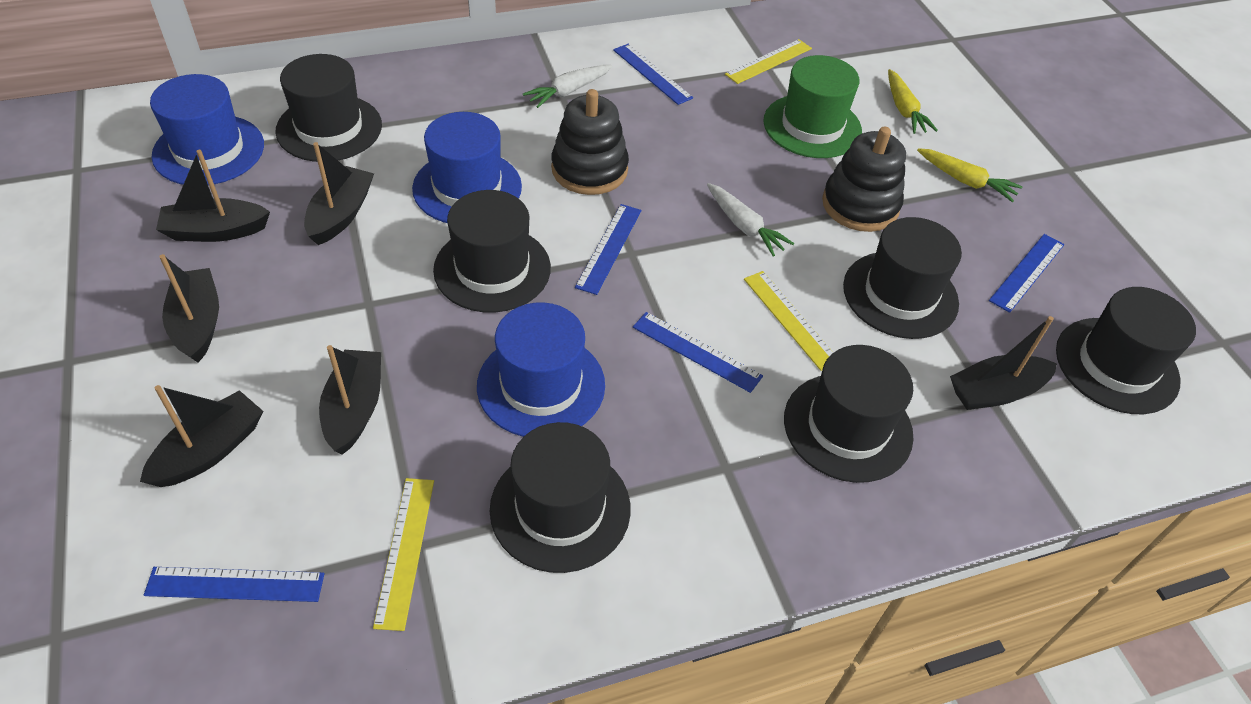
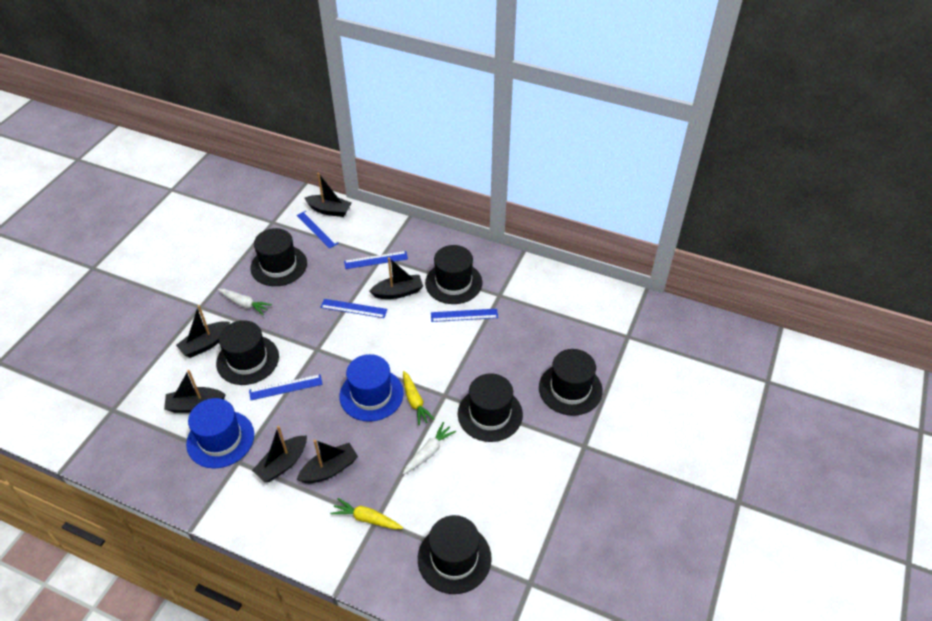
black stacking toy: 2 -> 0
blue hat: 3 -> 2
green hat: 1 -> 0
yellow ruler: 3 -> 0

